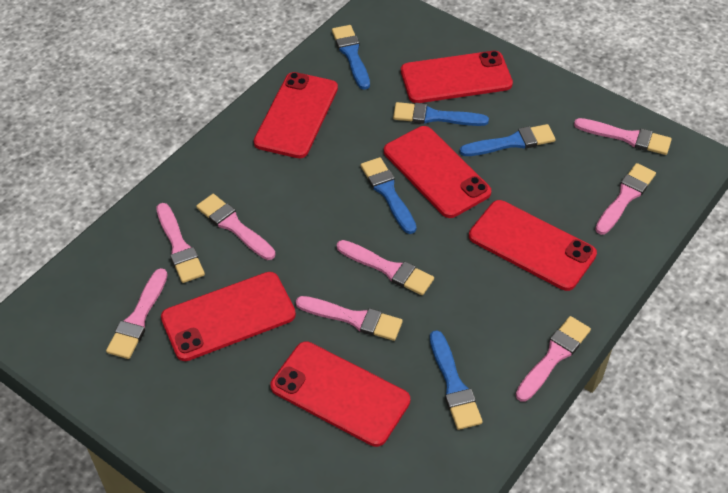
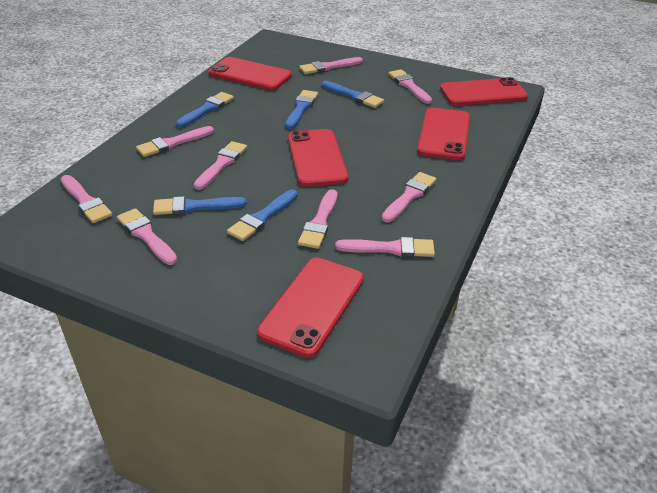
pink brush: 8 -> 9
red phone: 6 -> 5

